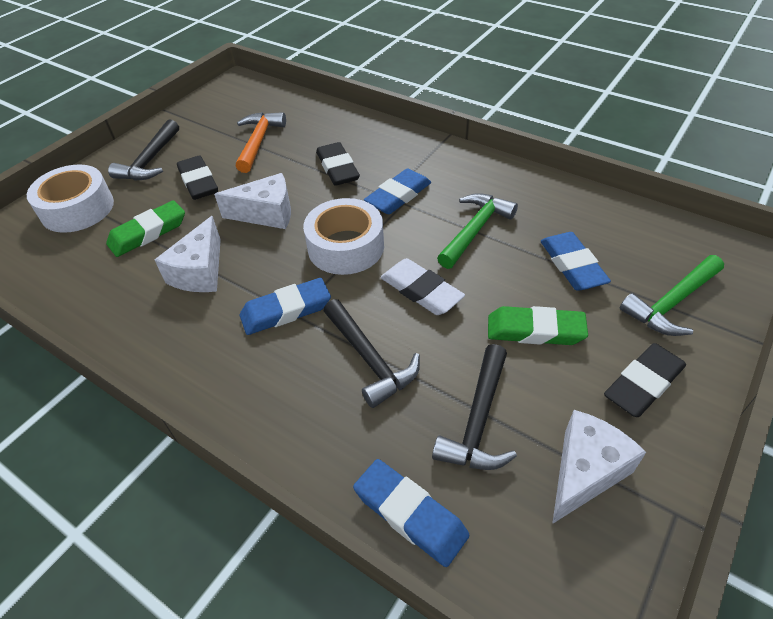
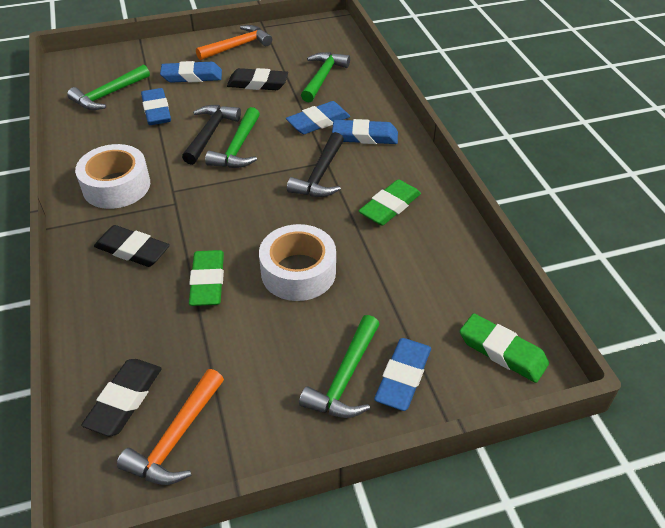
black hammer: 3 -> 2
blue eraser: 4 -> 5
green eraser: 2 -> 3
green hammer: 2 -> 4
orange hammer: 1 -> 2
white cheese: 3 -> 0
white eraser: 1 -> 0

